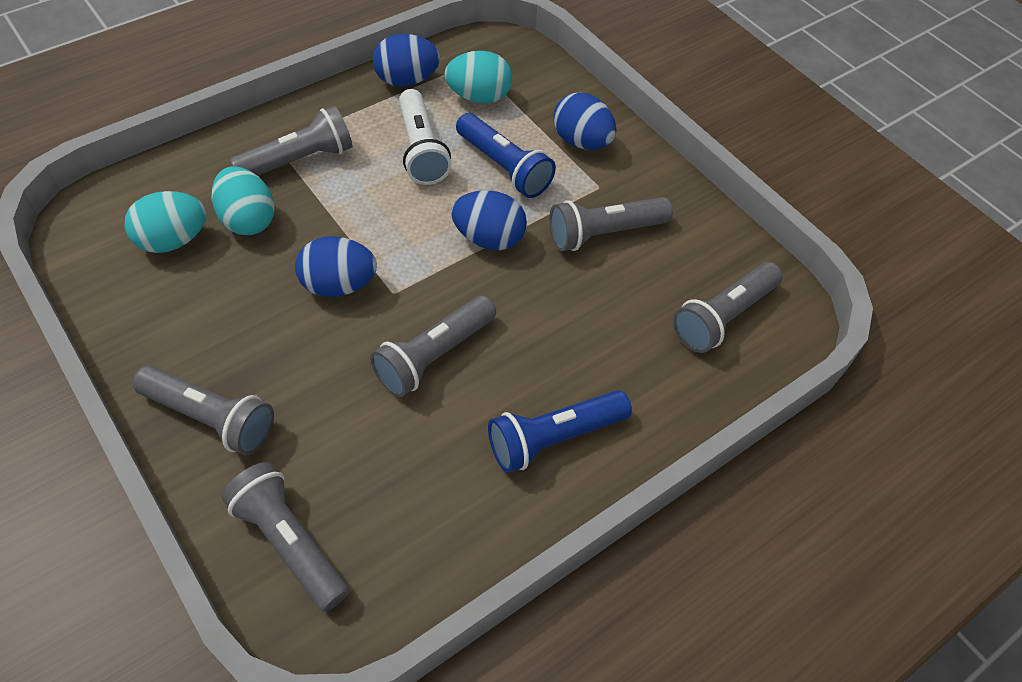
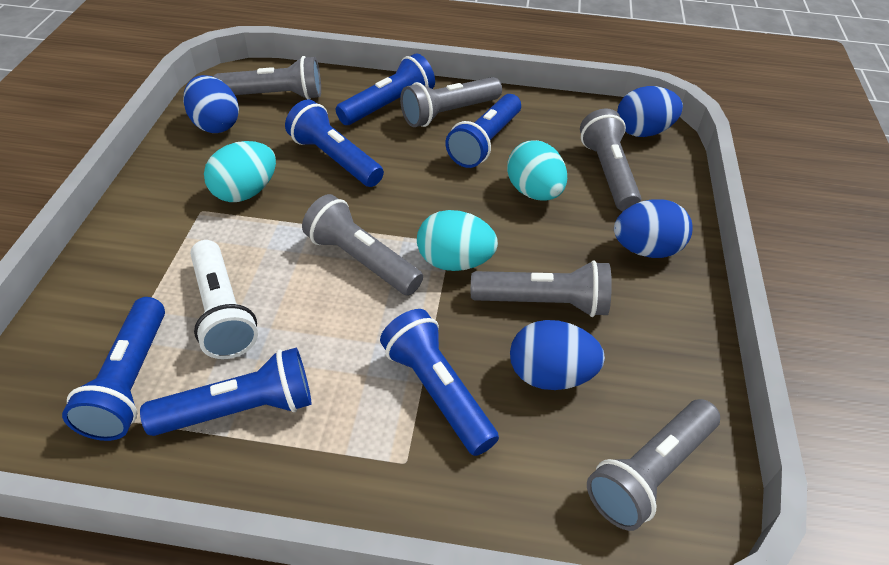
blue flashlight: 2 -> 6

